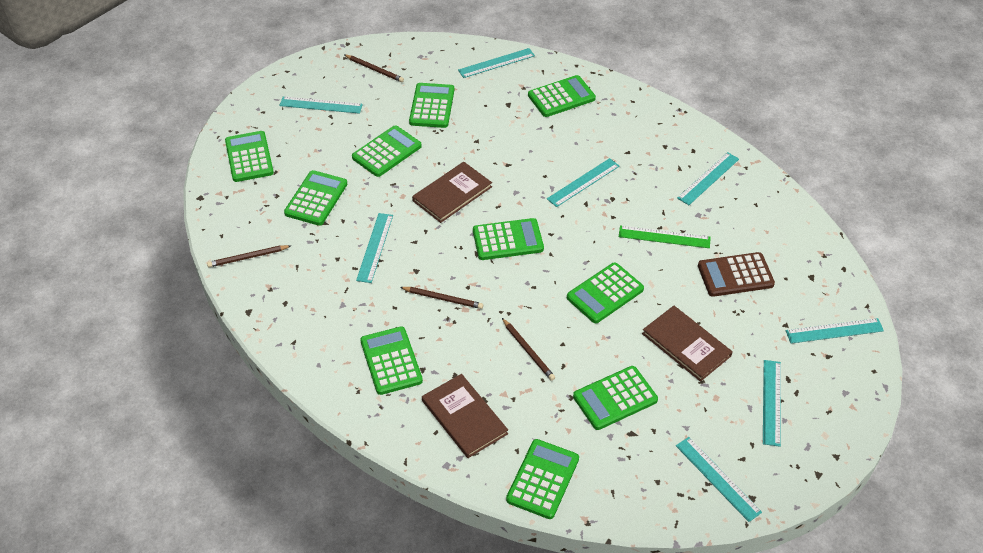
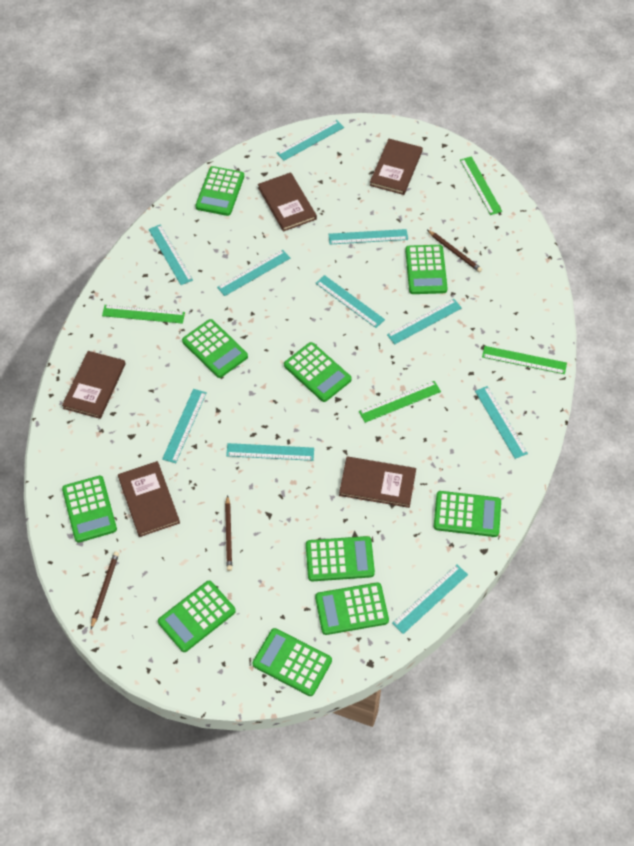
brown book: 3 -> 5
brown calculator: 1 -> 0
brown pencil: 4 -> 3
green ruler: 1 -> 4
turquoise ruler: 8 -> 10

